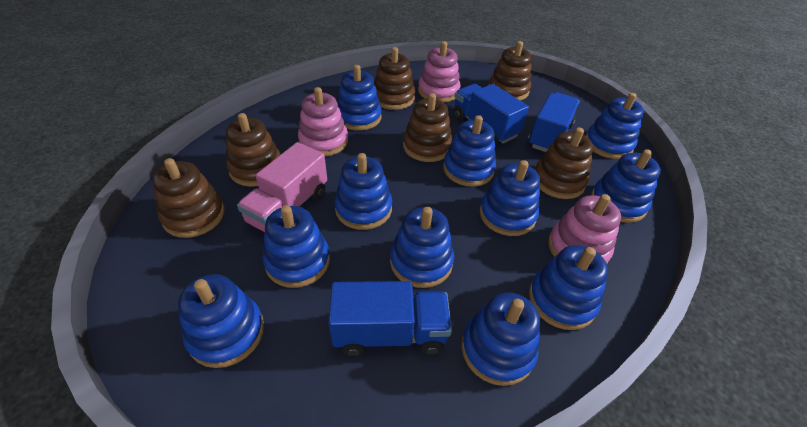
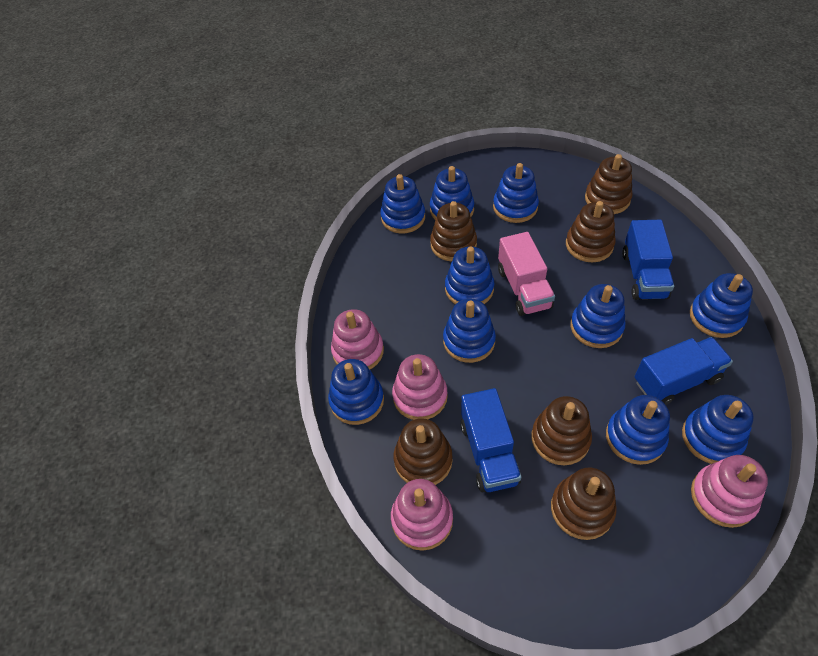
blue stacking toy: 11 -> 10
pink stacking toy: 3 -> 4

